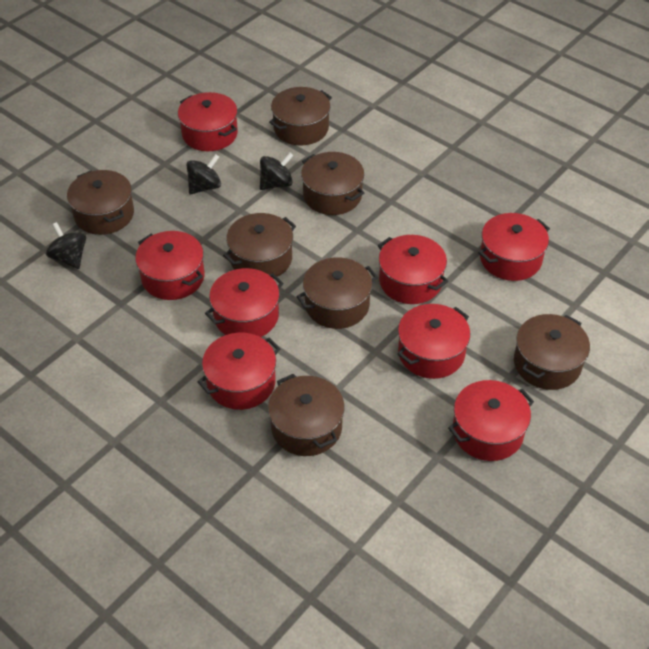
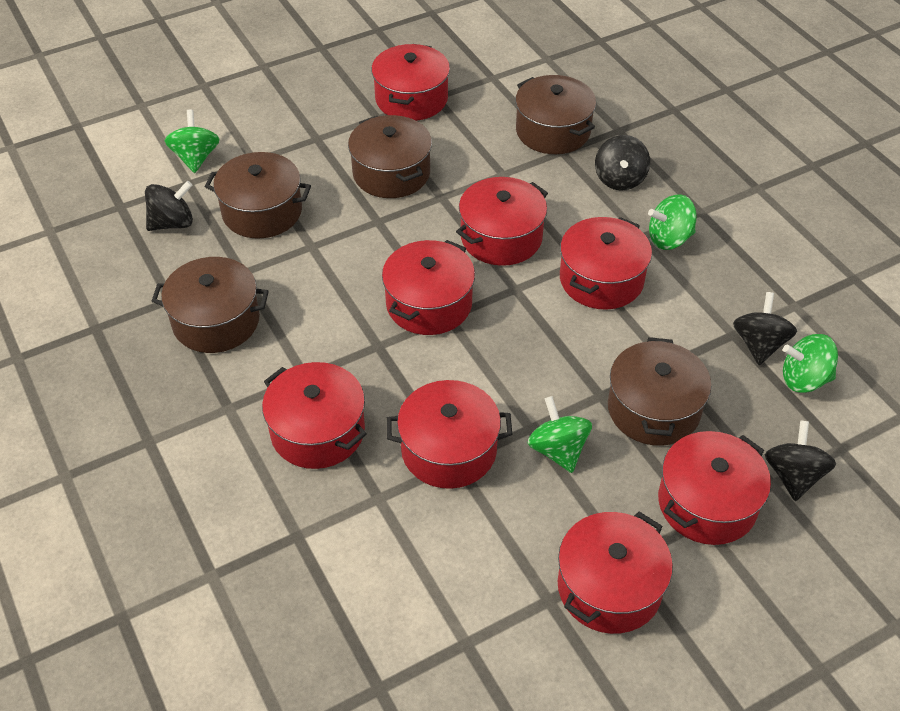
black spinning top: 3 -> 4
brown pot: 7 -> 5
green spinning top: 0 -> 4

